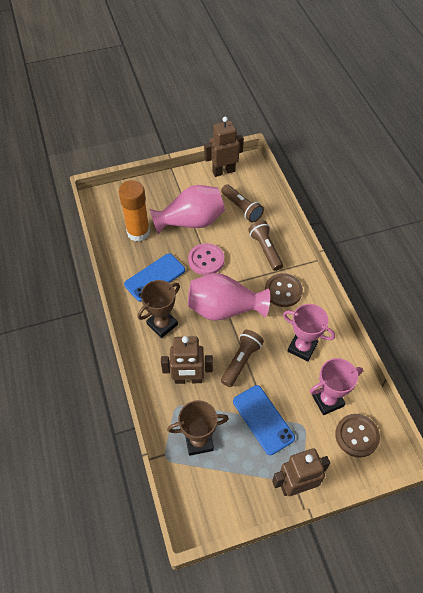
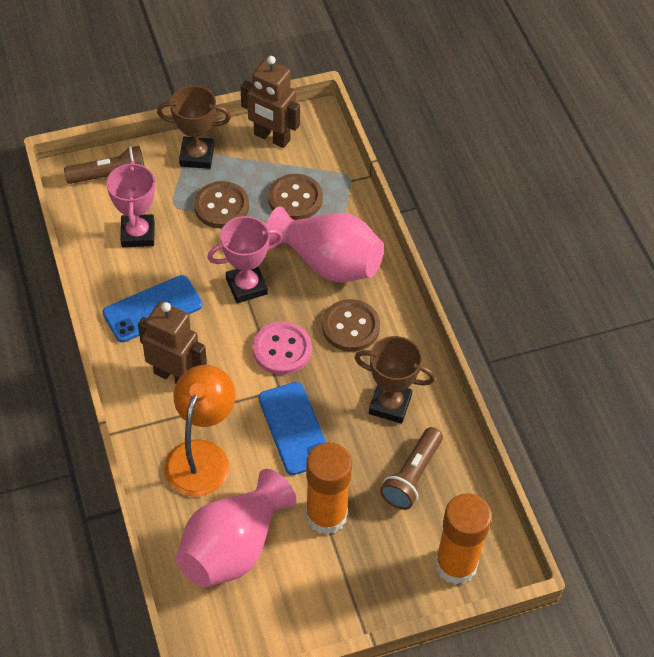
brown button: 2 -> 3
brown flashlight: 3 -> 2
brown robot: 3 -> 2
orange glue stick: 1 -> 2
orange lamp: 0 -> 1

